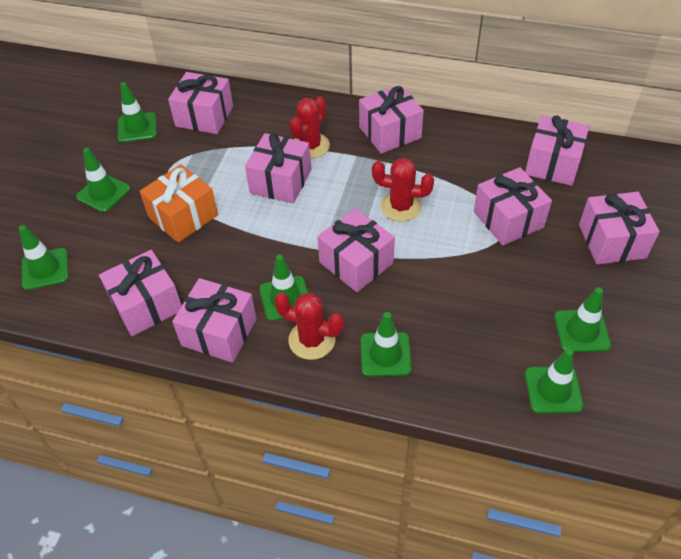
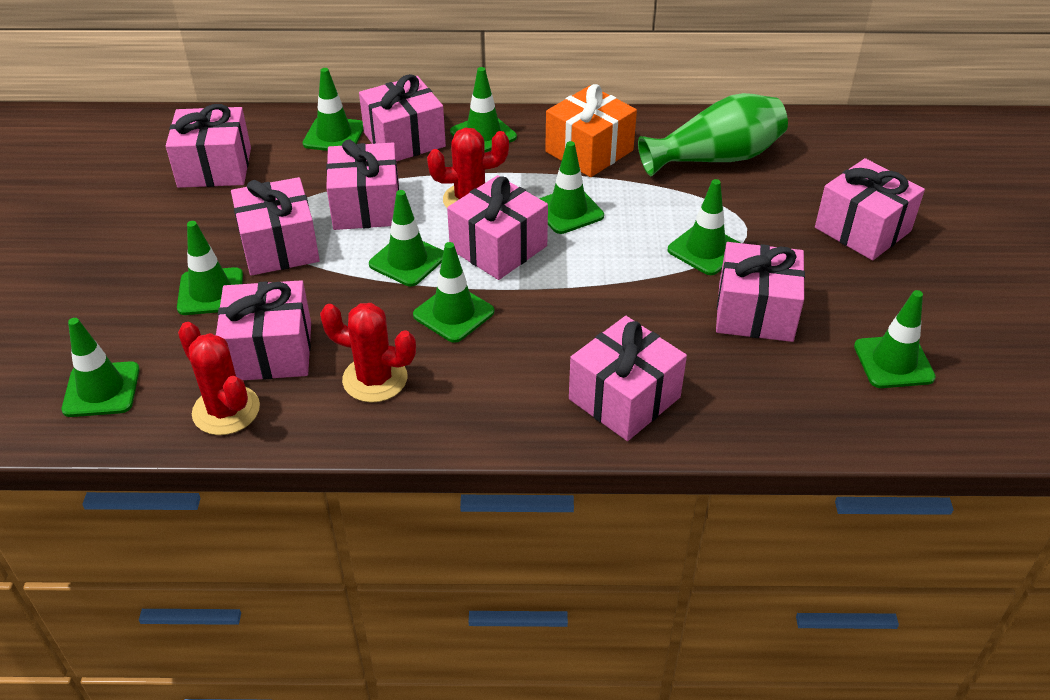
green traffic cone: 7 -> 9
green vase: 0 -> 1

